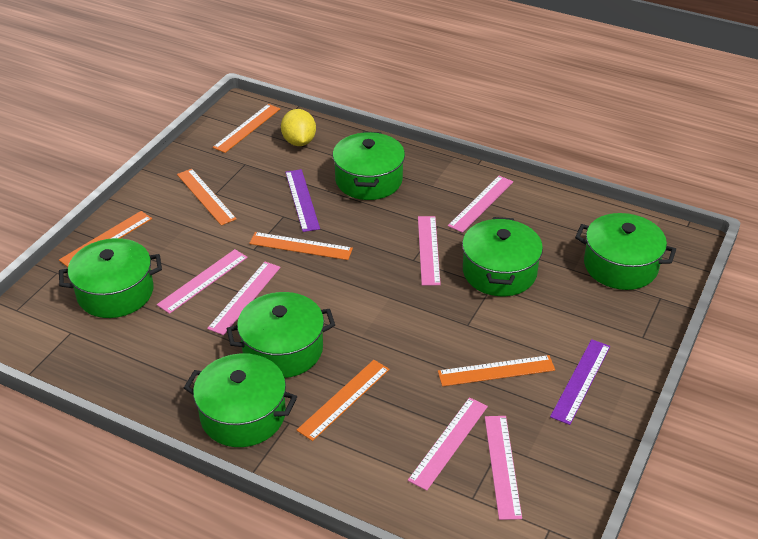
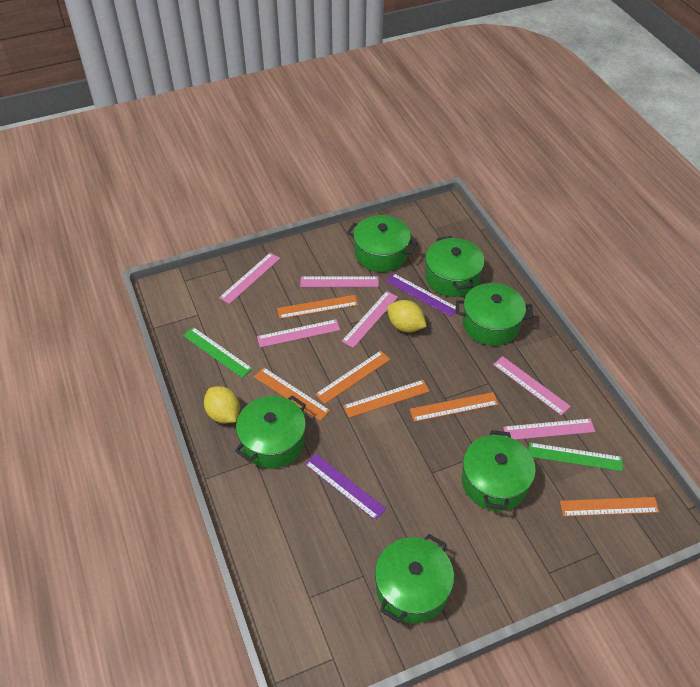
green ruler: 0 -> 2
yellow lemon: 1 -> 2

